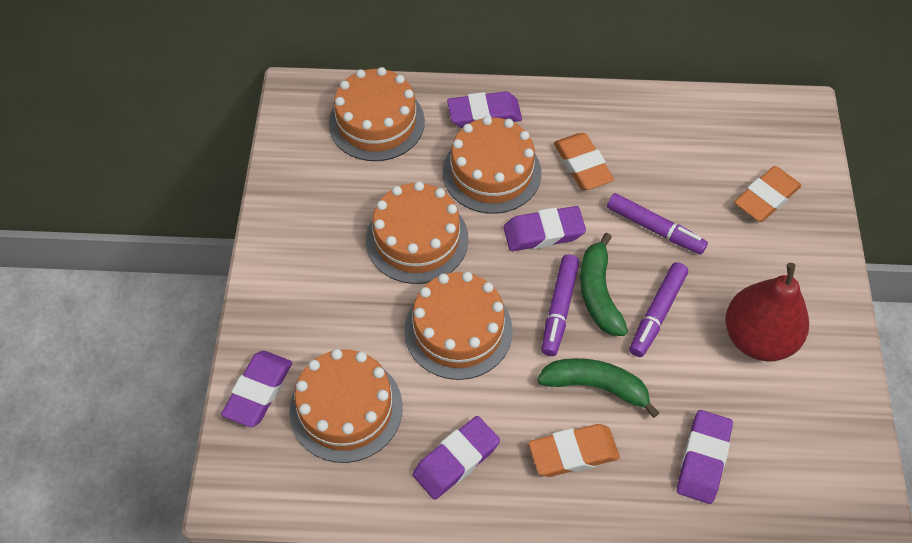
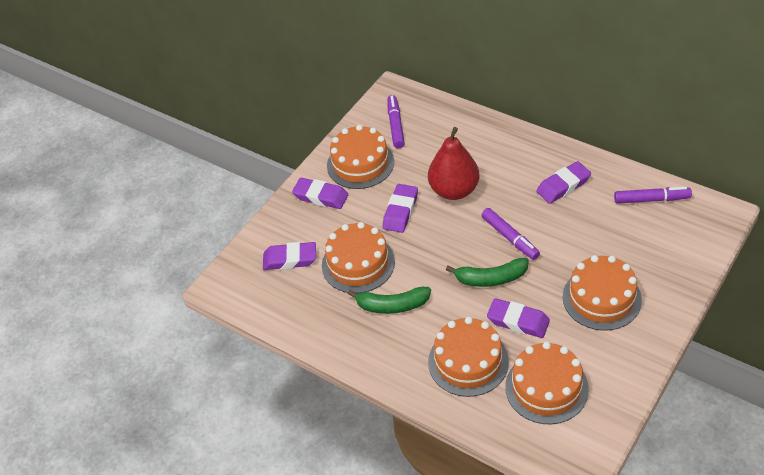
orange eraser: 3 -> 0

